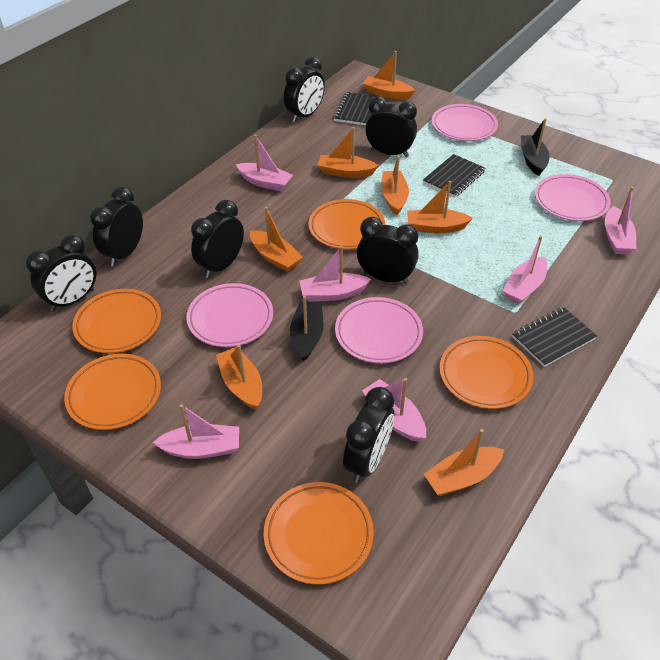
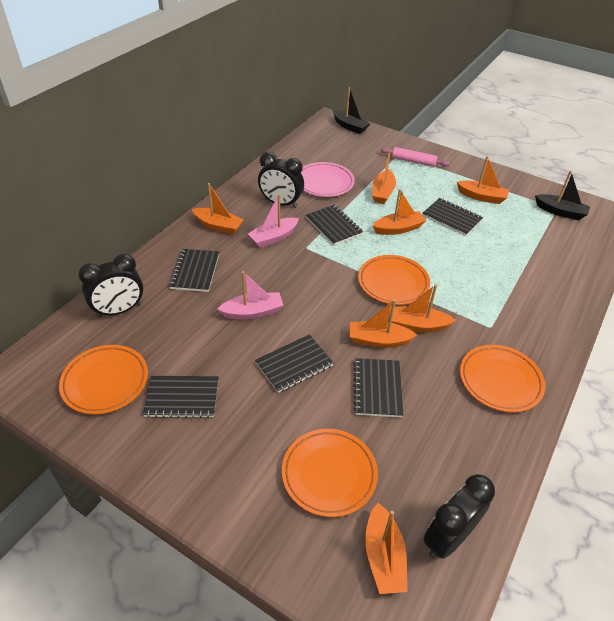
black clock: 7 -> 3
black notebook: 3 -> 6
orange plate: 5 -> 4
pink boat: 6 -> 2
pink plate: 4 -> 1
pink rolling pin: 0 -> 1

